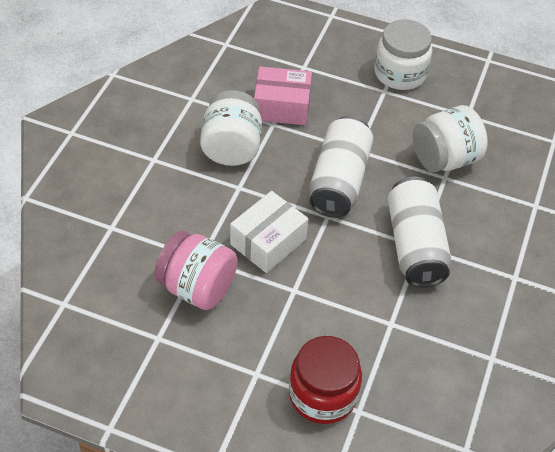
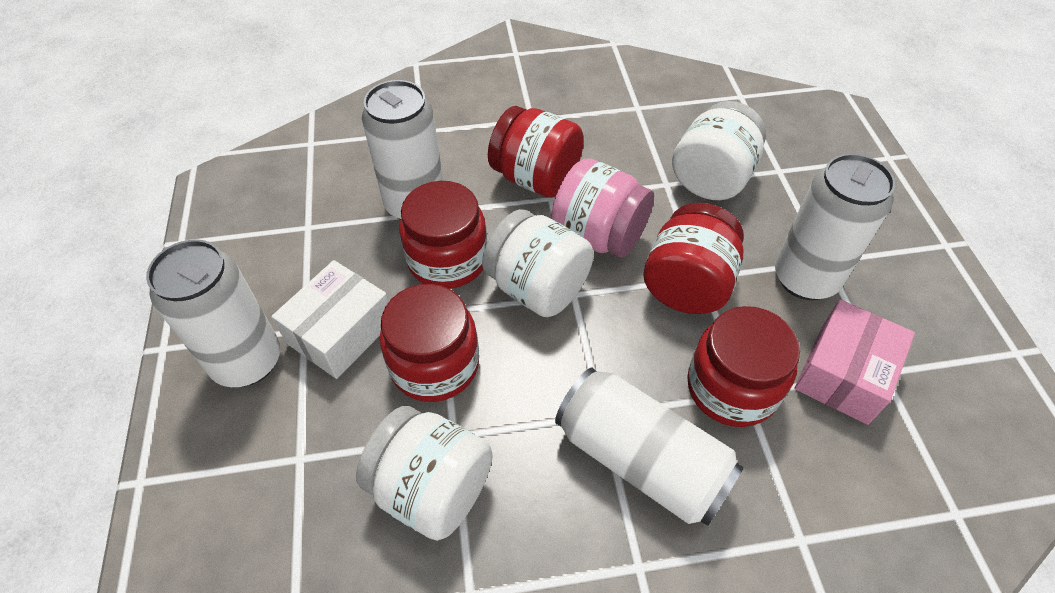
red jar: 1 -> 5
white can: 2 -> 4

